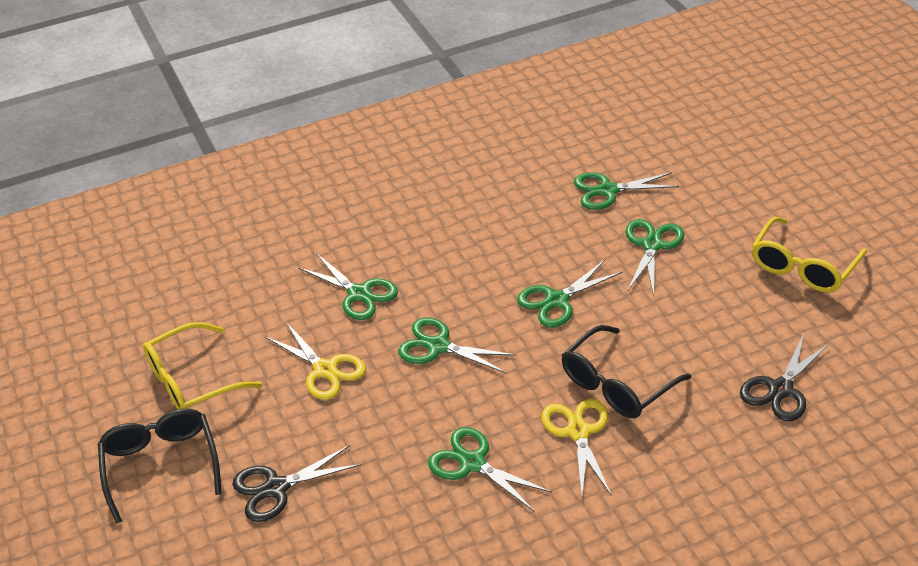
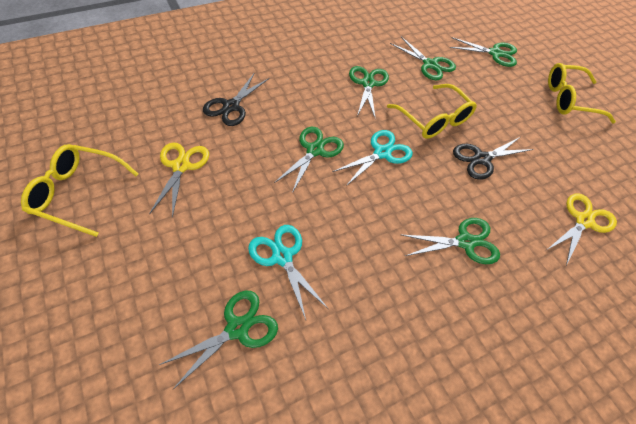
black glasses: 2 -> 0
turquoise scissors: 0 -> 2
yellow glasses: 2 -> 3

